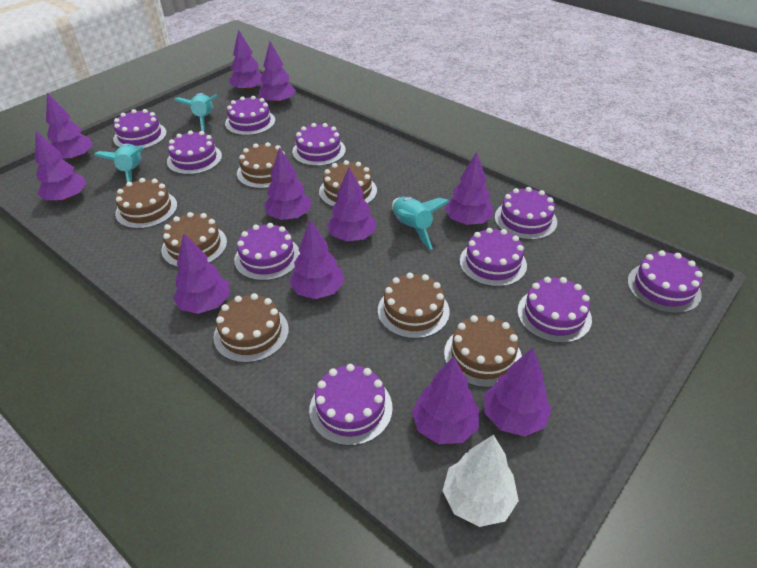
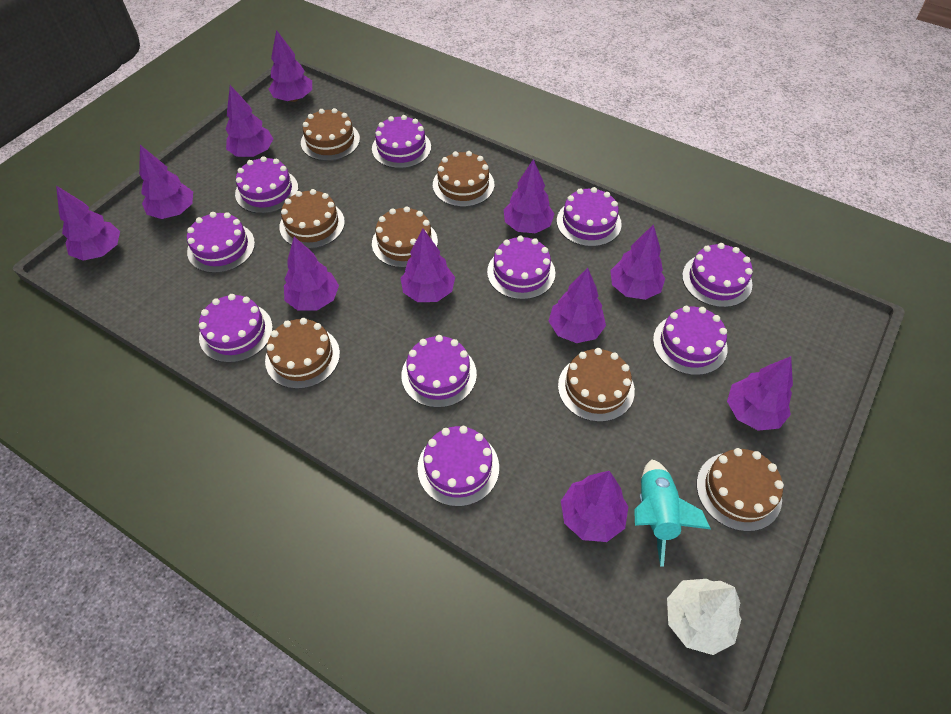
turquoise rocket: 3 -> 1

